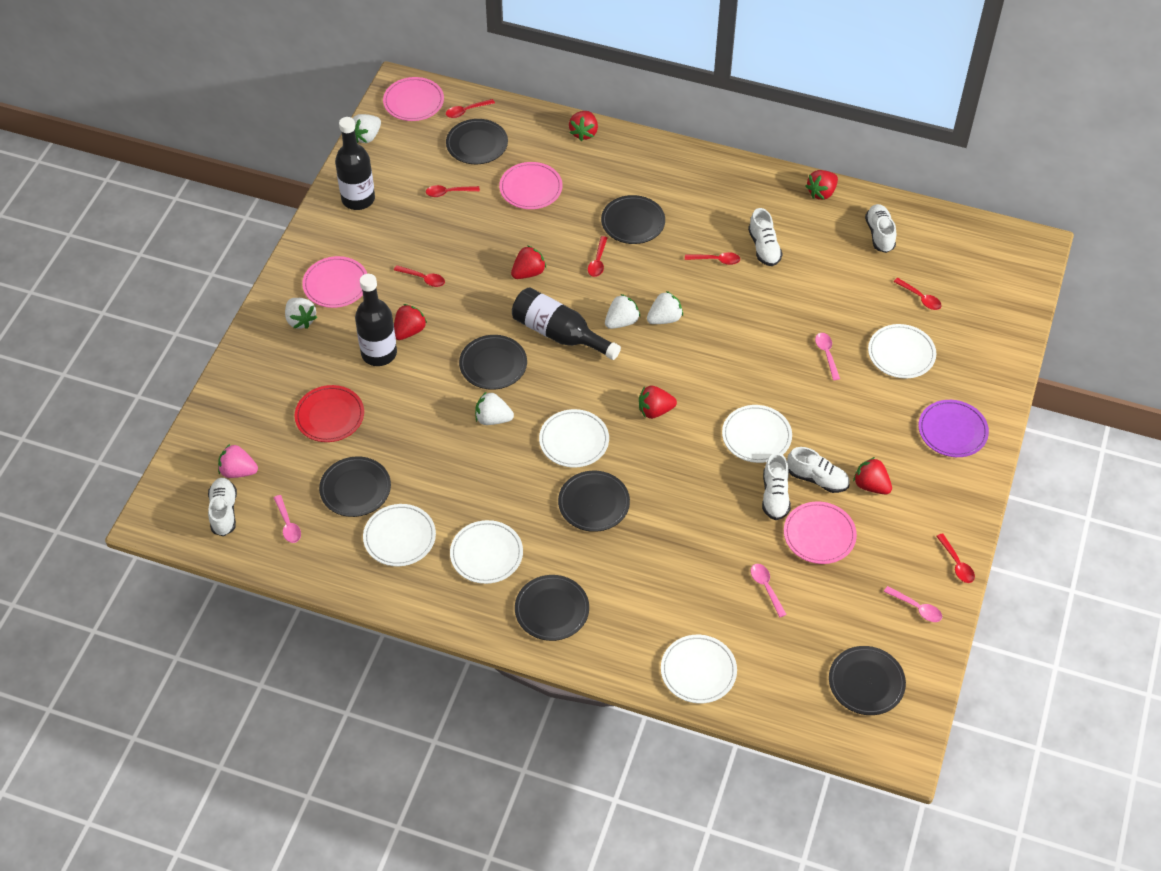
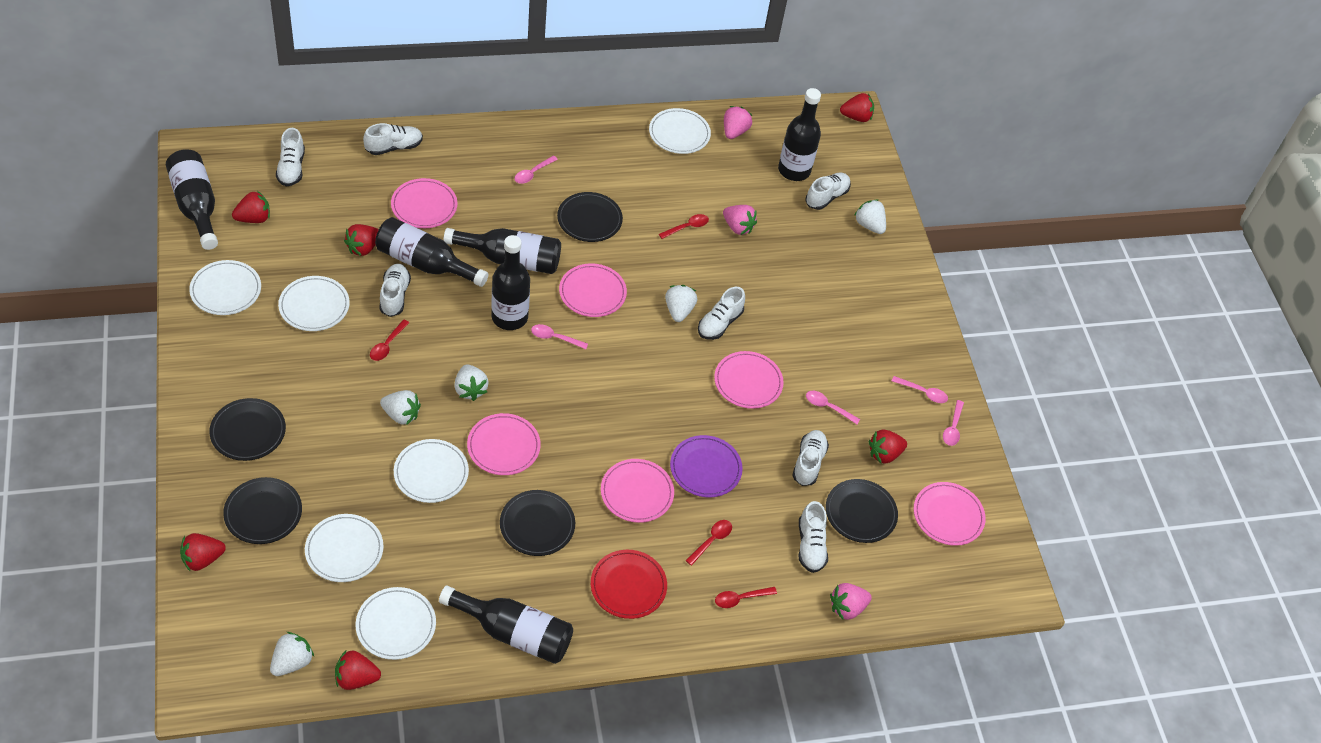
black bottle: 3 -> 6
black plate: 7 -> 5
pink plate: 4 -> 6
pink spoon: 4 -> 5
pink strawberry: 1 -> 3
red spoon: 7 -> 4
white shoe: 5 -> 7

